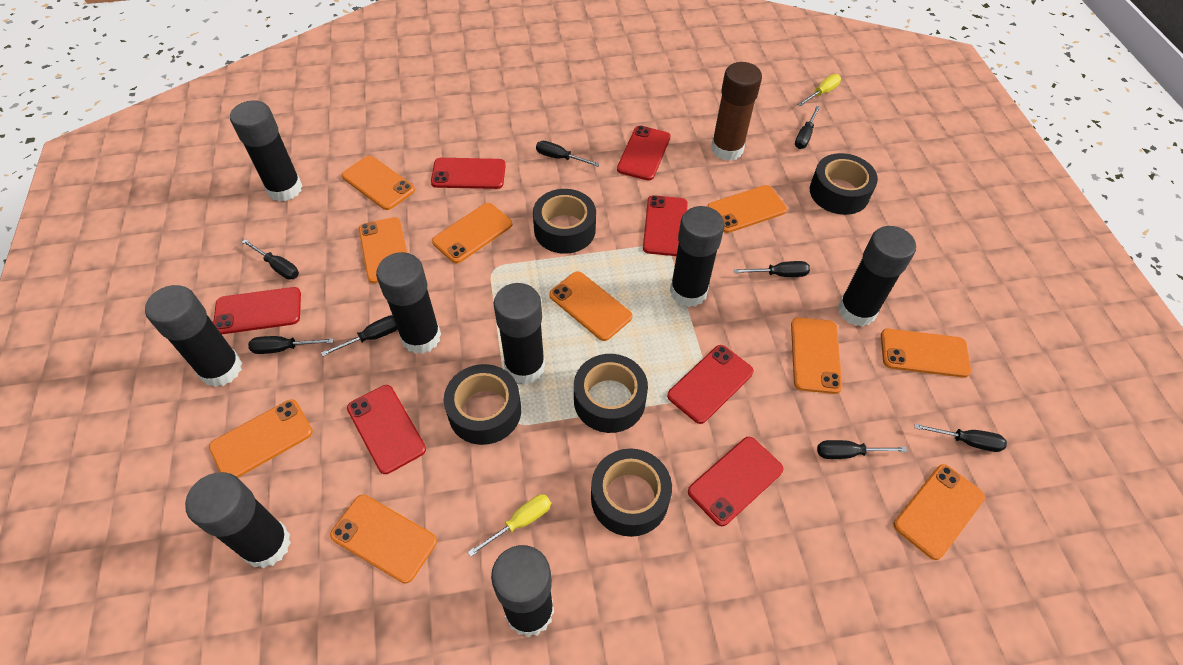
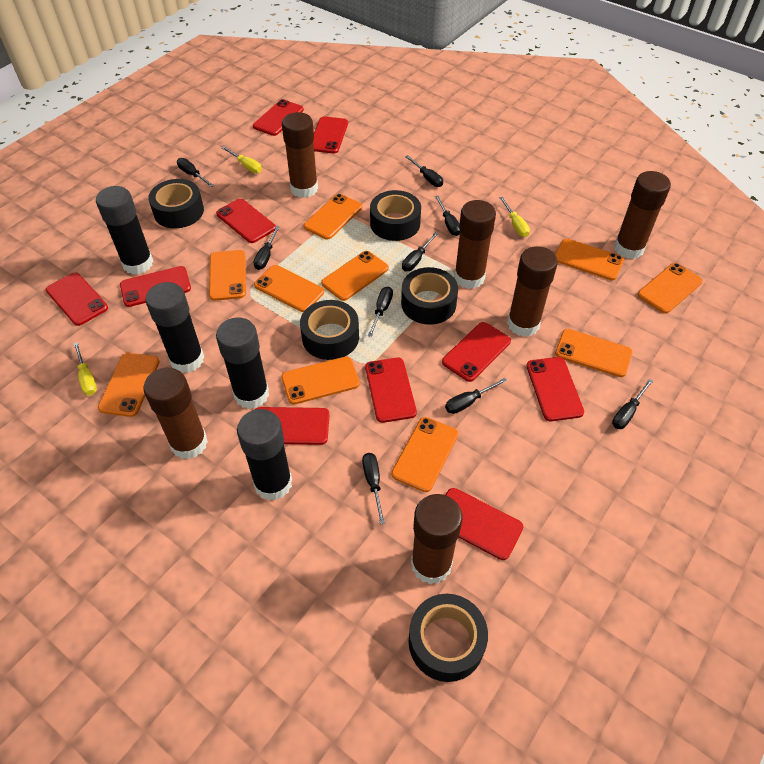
black glue stick: 8 -> 4
black screwdriver: 8 -> 9
brown glue stick: 1 -> 6
red phone: 7 -> 10
yellow screwdriver: 2 -> 3

